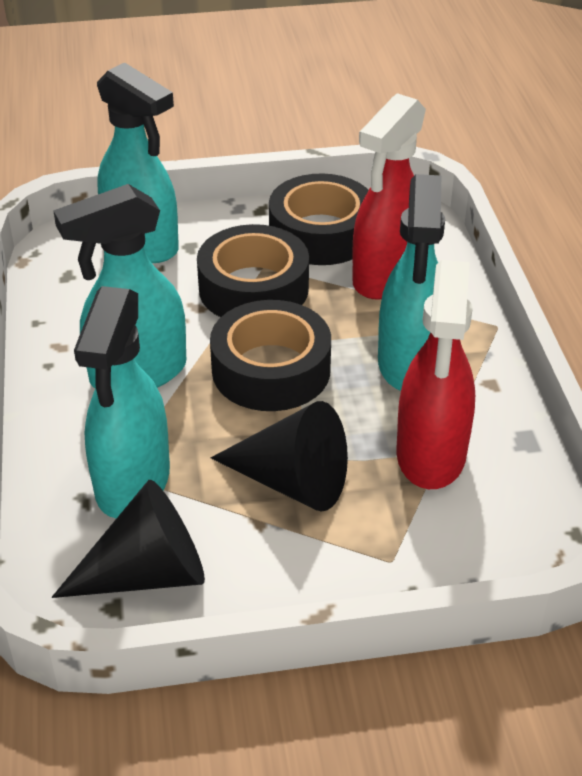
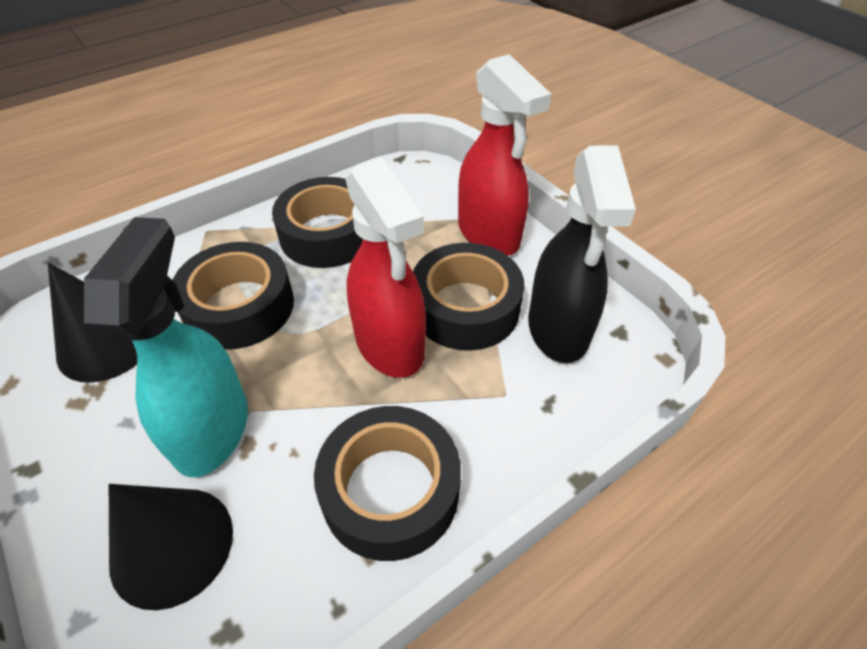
black spray bottle: 0 -> 1
black tape: 3 -> 4
turquoise spray bottle: 4 -> 1

